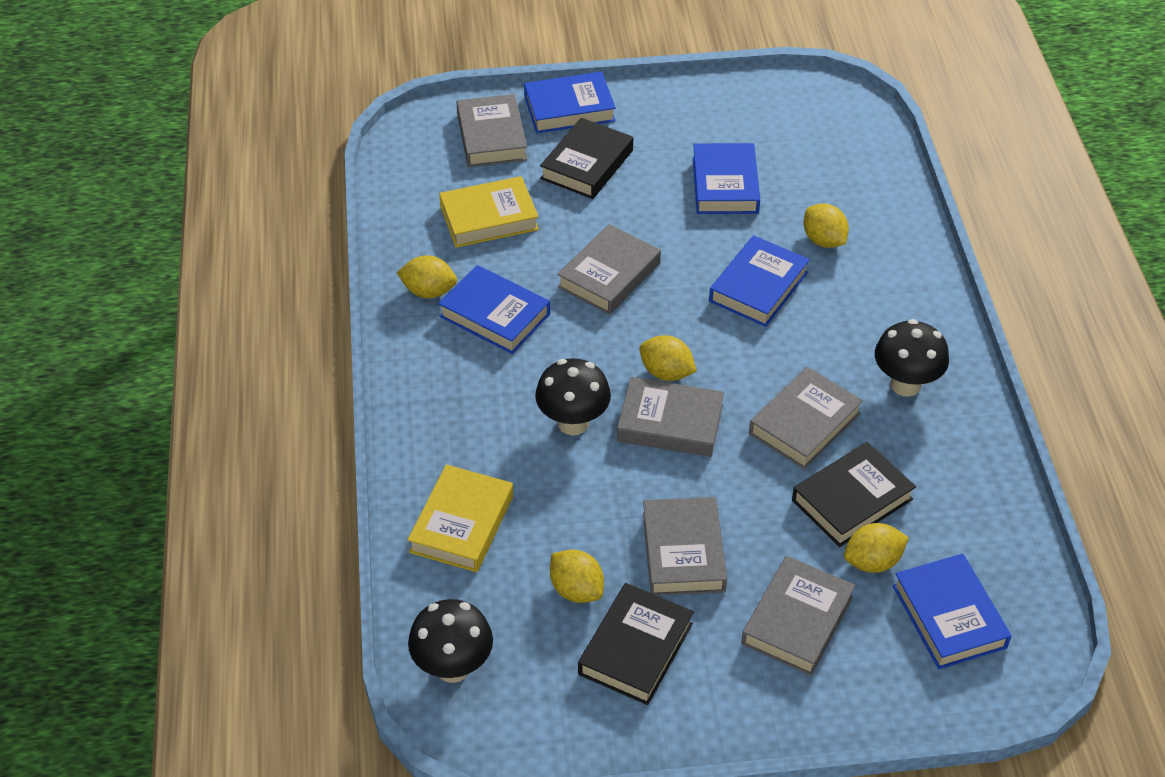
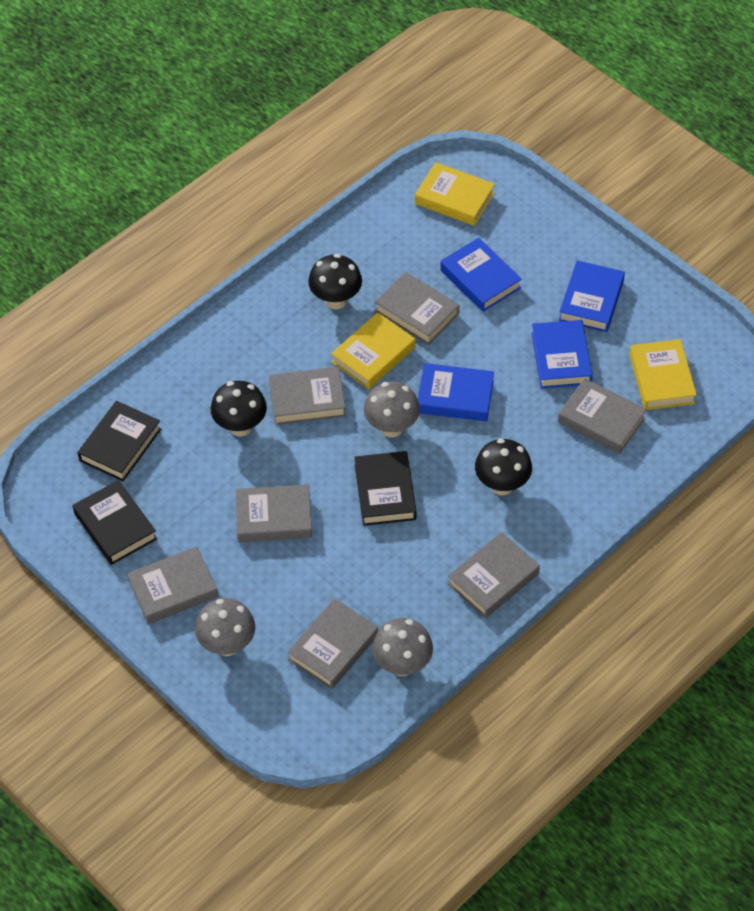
blue book: 5 -> 4
grey book: 6 -> 7
grey mushroom: 0 -> 3
yellow book: 2 -> 3
yellow lemon: 5 -> 0

